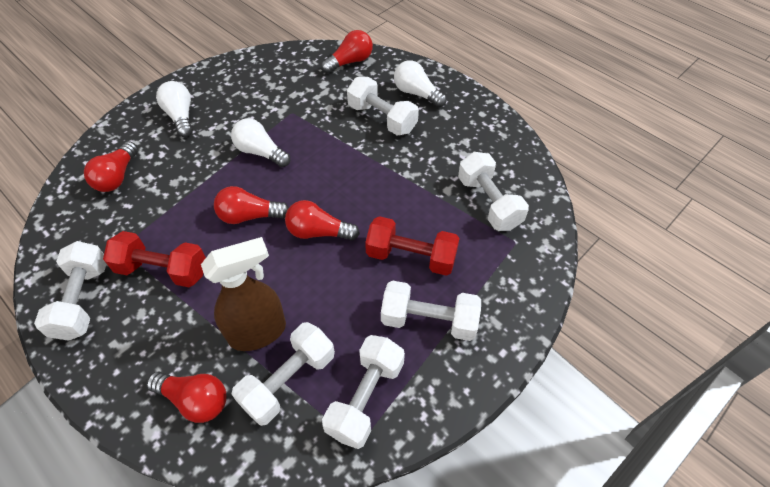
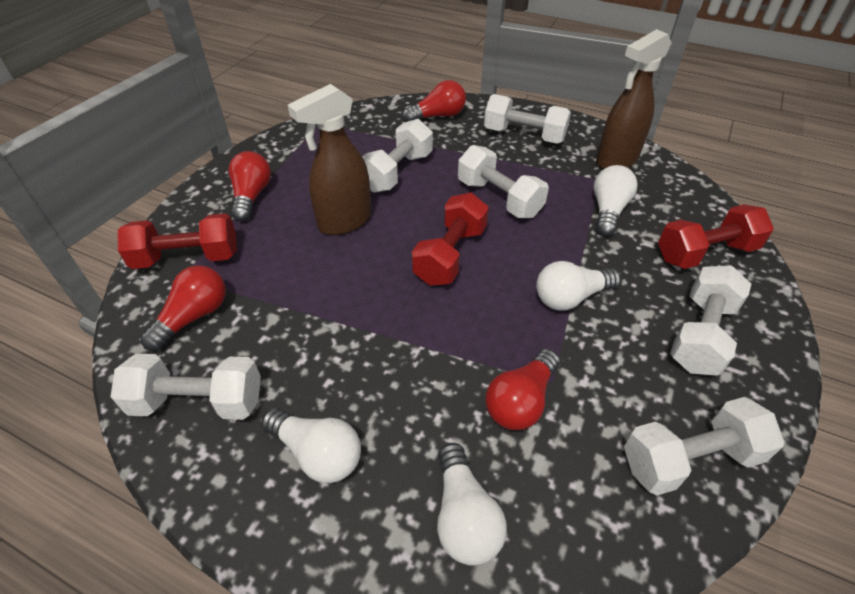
brown spray bottle: 1 -> 2
red dumbbell: 2 -> 3
red light bulb: 5 -> 4
white light bulb: 3 -> 4

